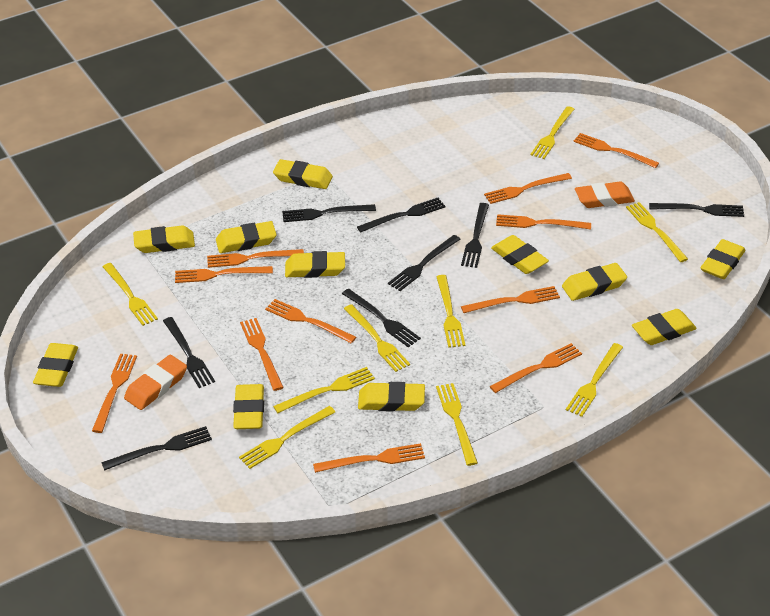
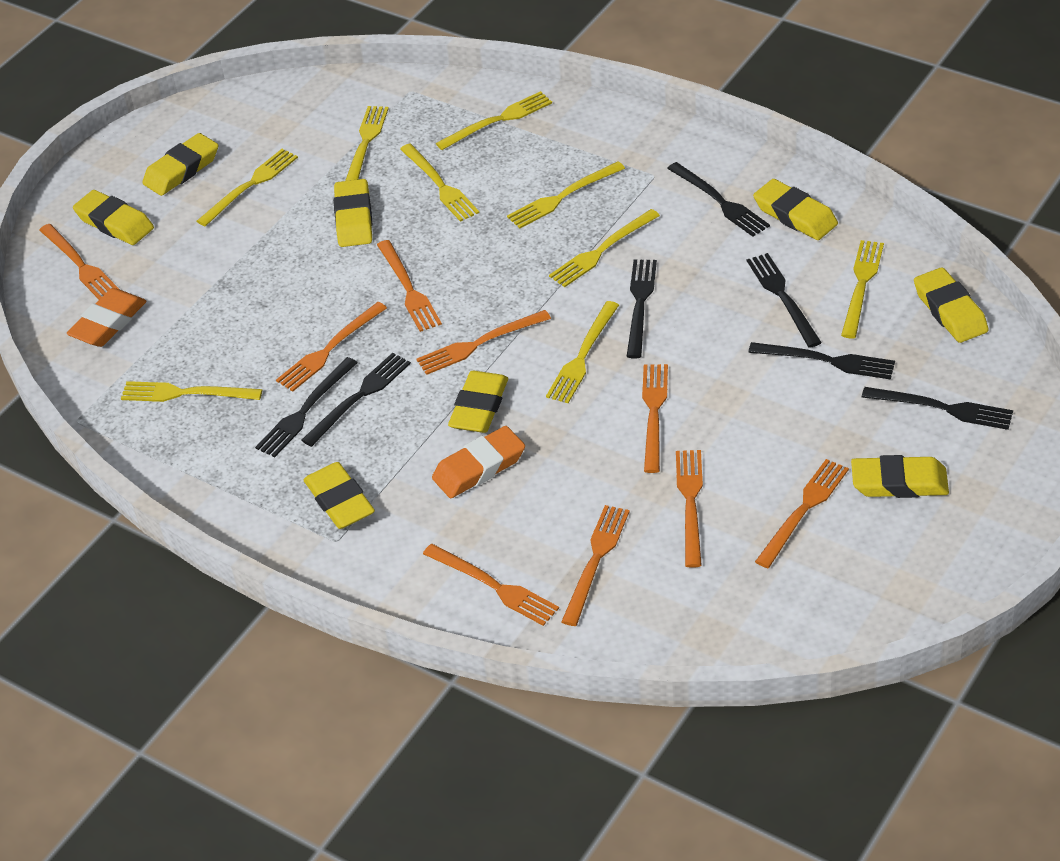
black fork: 8 -> 7
orange fork: 11 -> 9
yellow eraser: 11 -> 8

